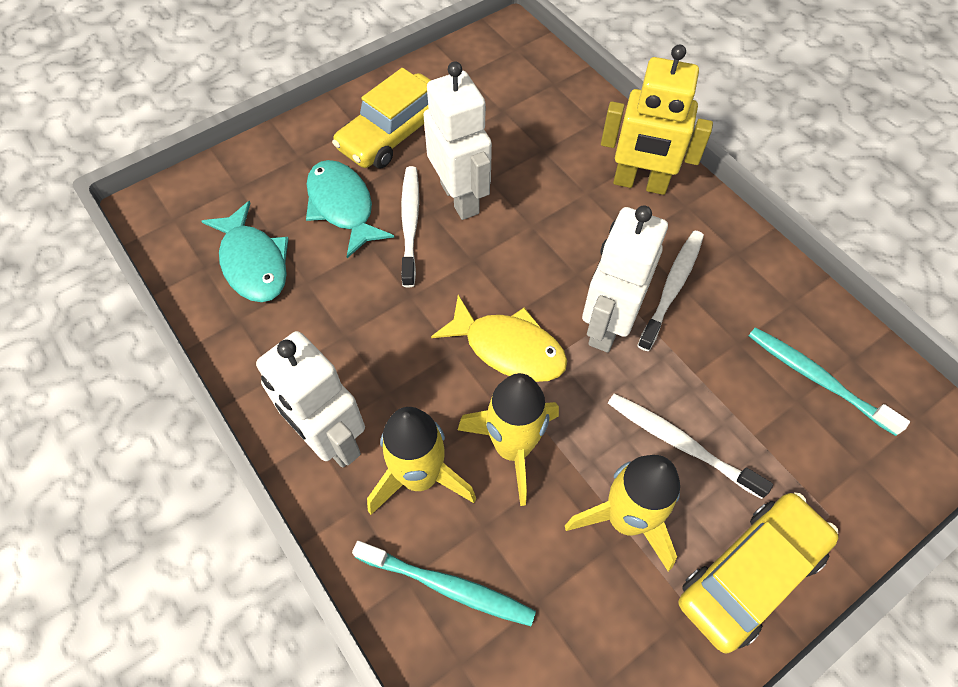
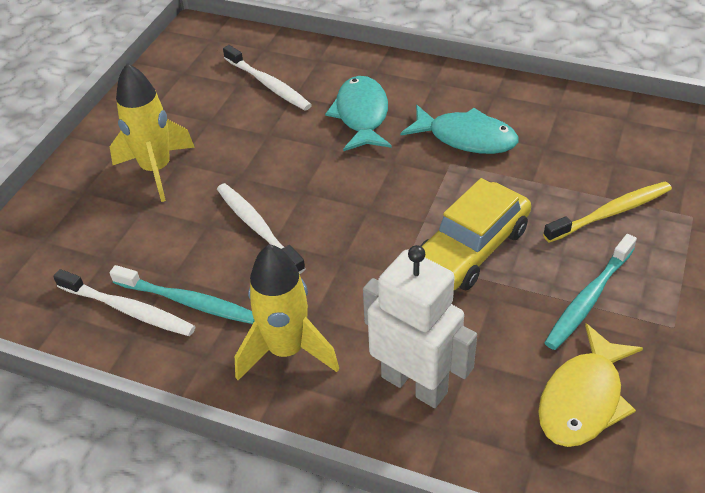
white robot: 3 -> 1
yellow car: 2 -> 1
yellow robot: 1 -> 0
yellow rocket: 3 -> 2
yellow toothbrush: 0 -> 1

